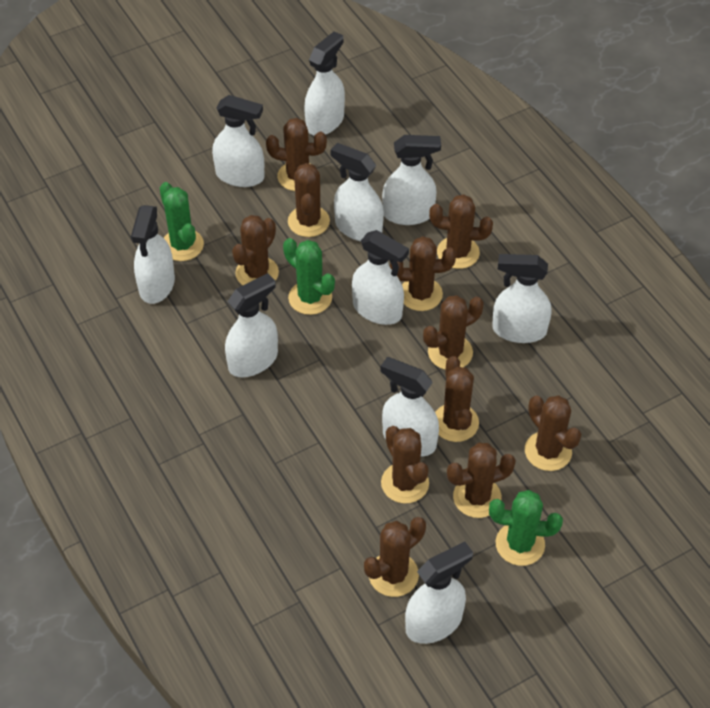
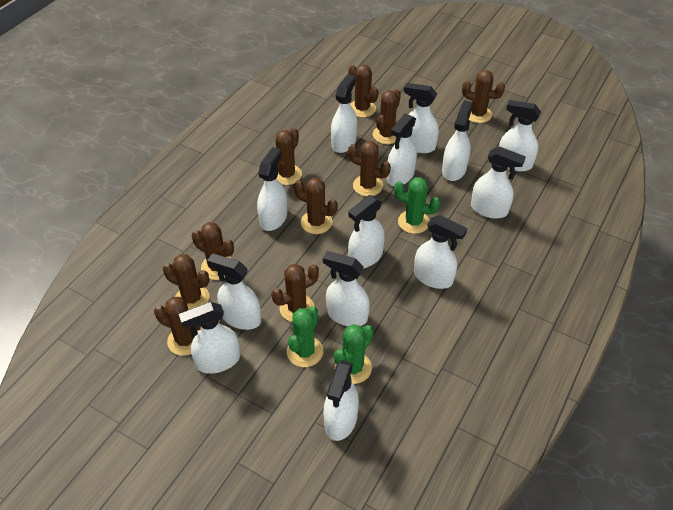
brown cactus: 11 -> 10
white spray bottle: 10 -> 13

